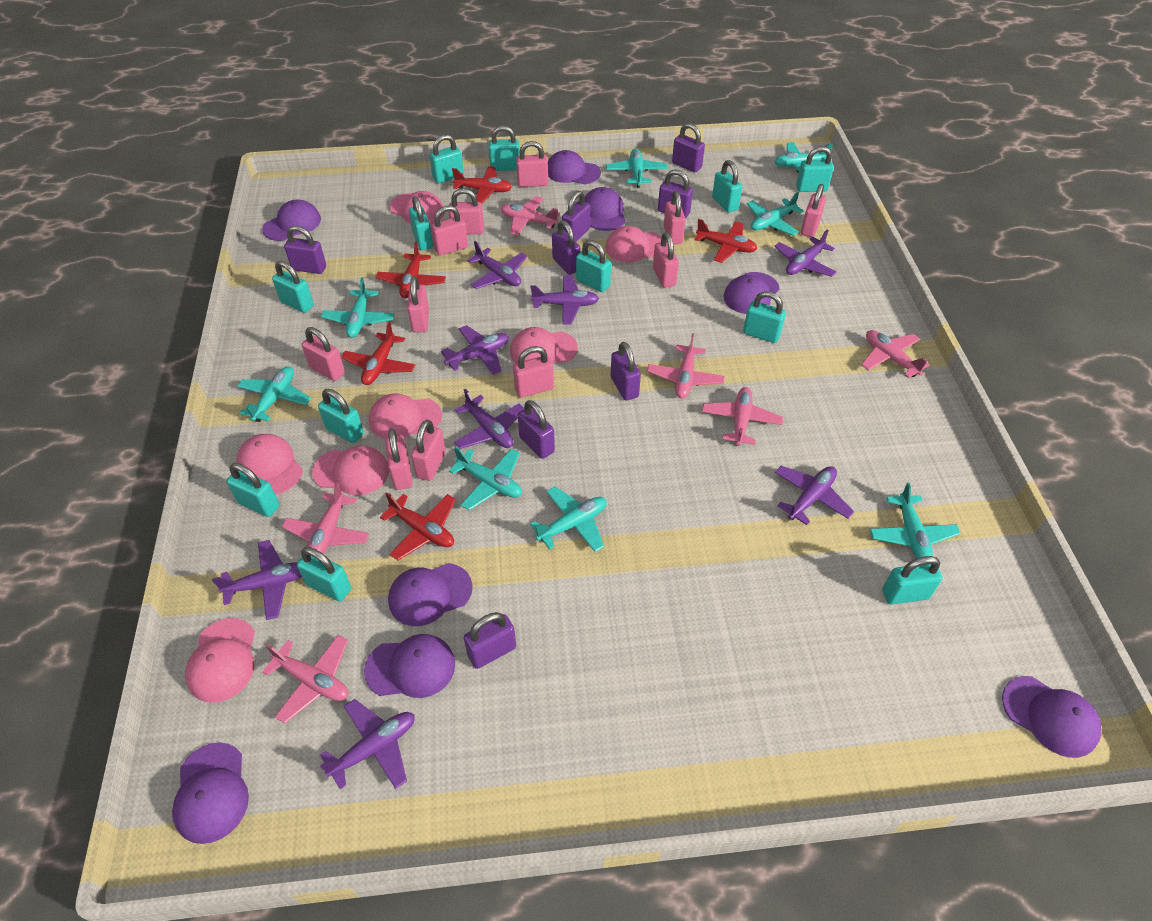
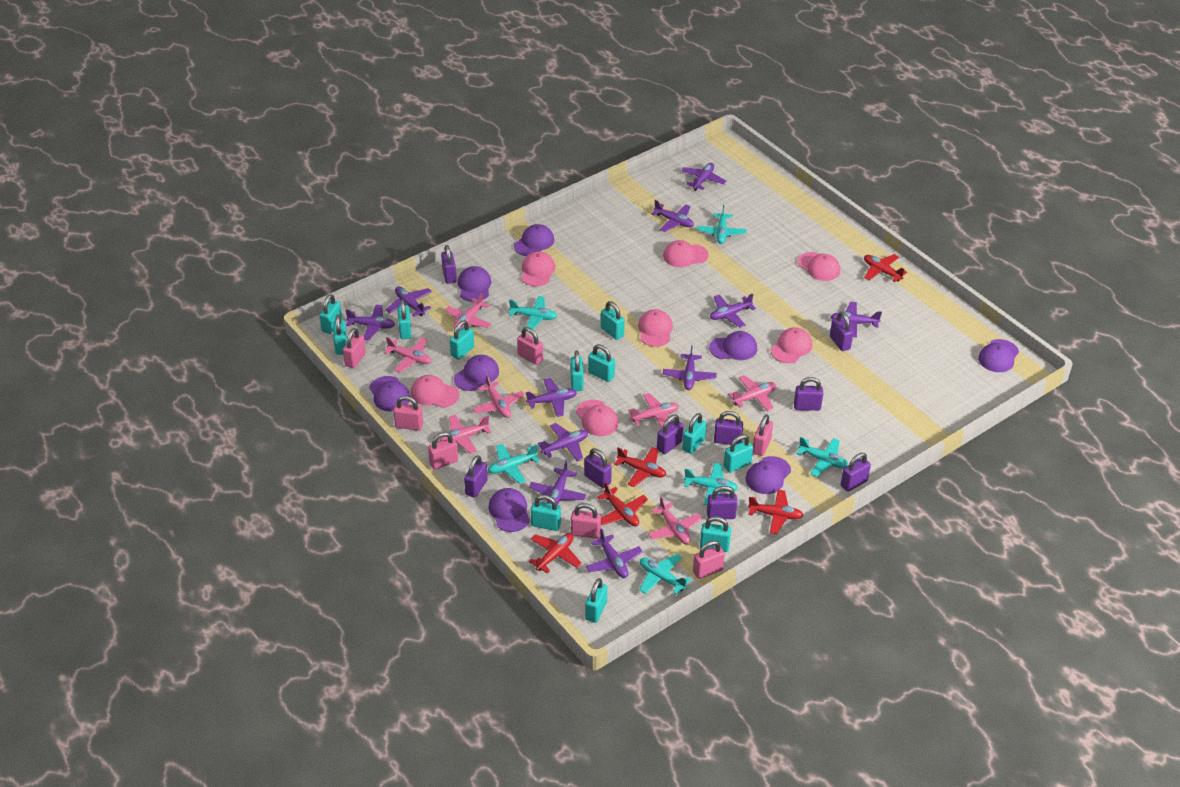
pink padlock: 11 -> 7
pink plane: 6 -> 7
purple padlock: 8 -> 9
purple plane: 8 -> 11
turquoise plane: 8 -> 6

